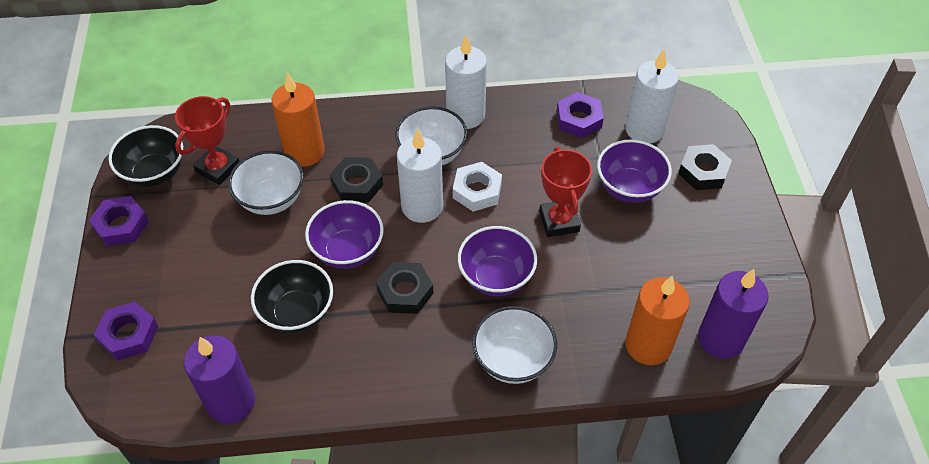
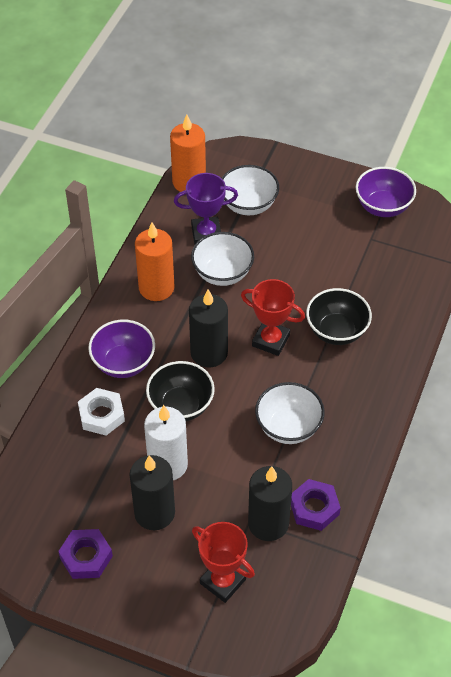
black candle: 0 -> 3
black nut: 3 -> 0
purple bowl: 3 -> 2
purple candle: 2 -> 0
purple nut: 3 -> 2
purple trophy: 0 -> 1
white candle: 3 -> 1

